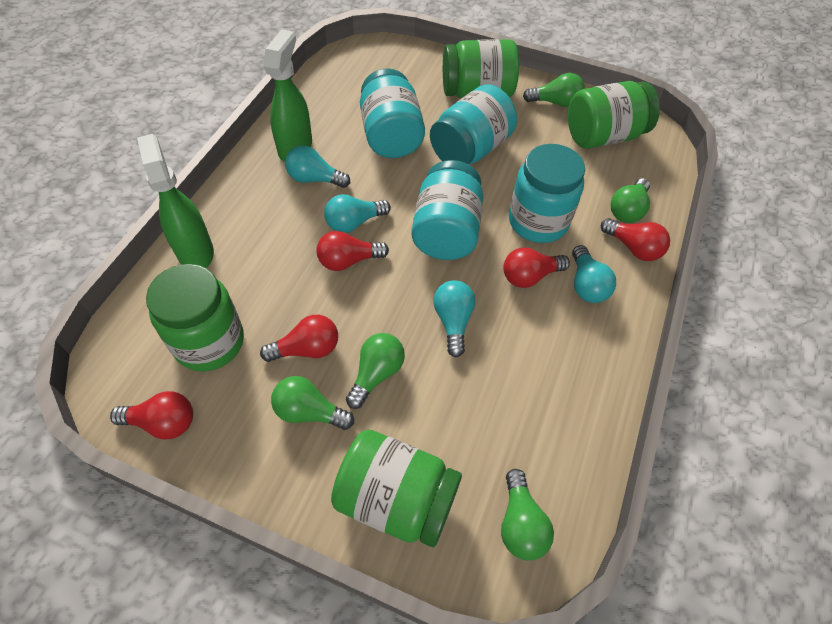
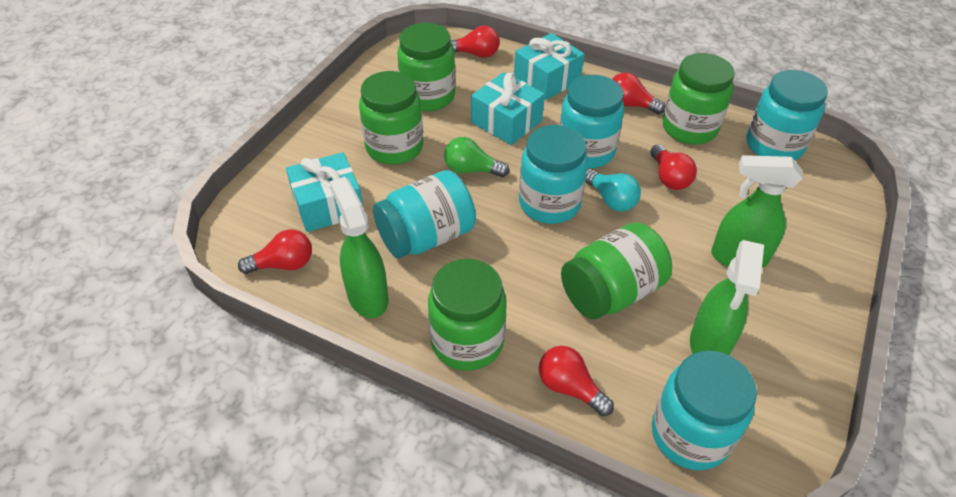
green jar: 4 -> 5
green light bulb: 5 -> 1
green spray bottle: 2 -> 3
turquoise gift: 0 -> 3
turquoise jar: 4 -> 5
turquoise light bulb: 4 -> 1

